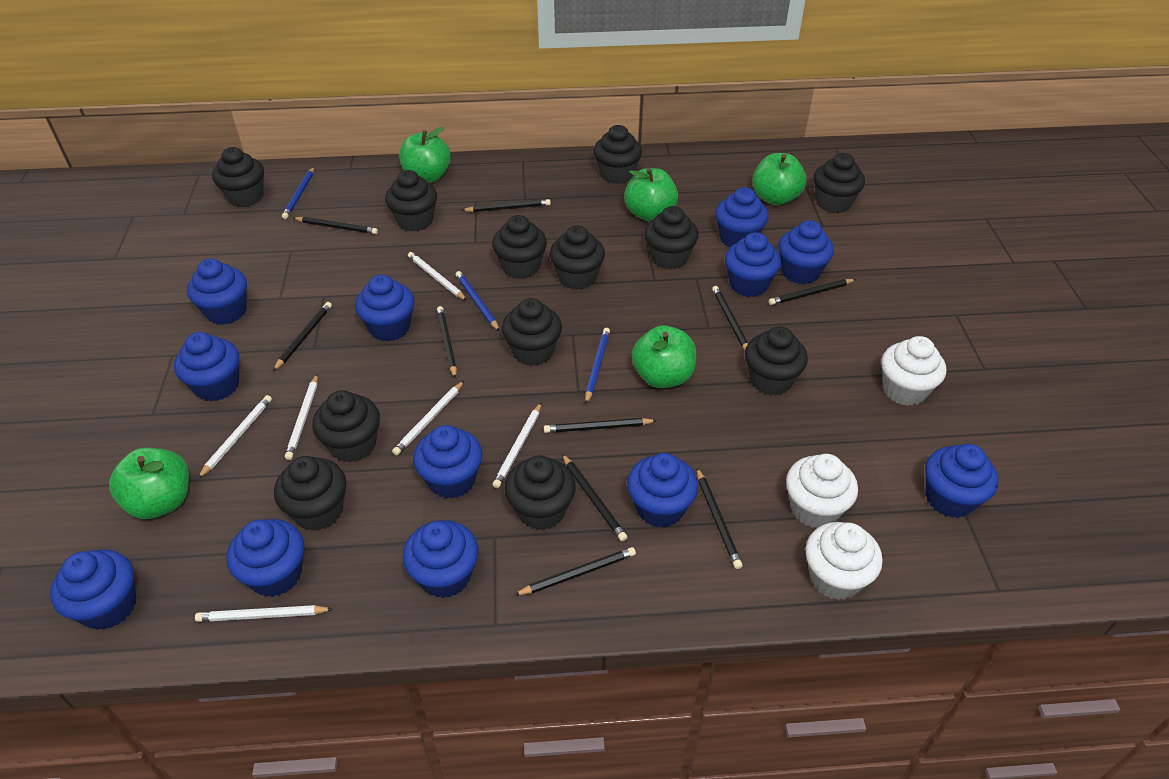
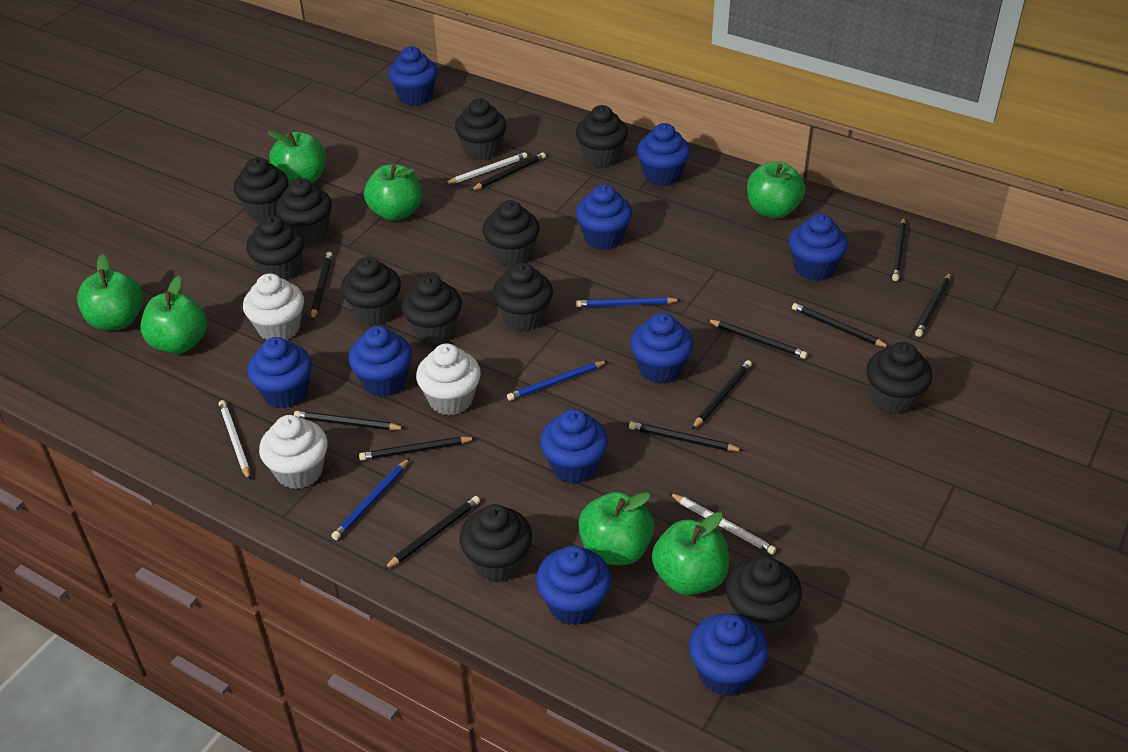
black pencil: 10 -> 11
blue cupcake: 12 -> 10
green apple: 5 -> 7
white pencil: 6 -> 3

